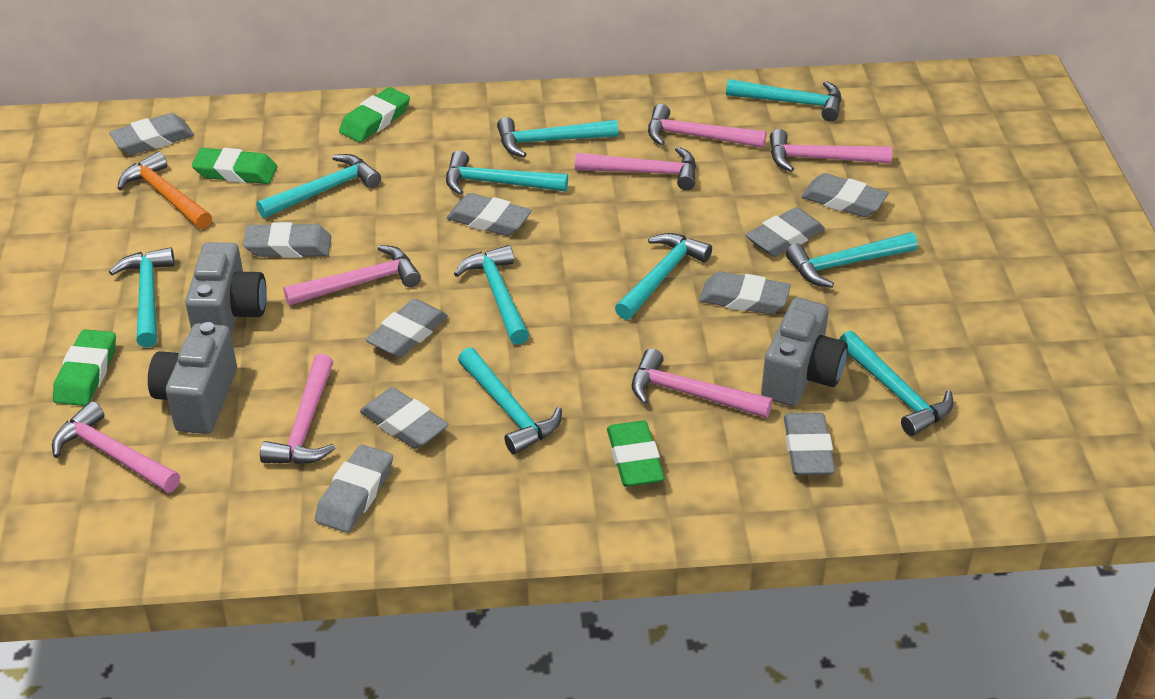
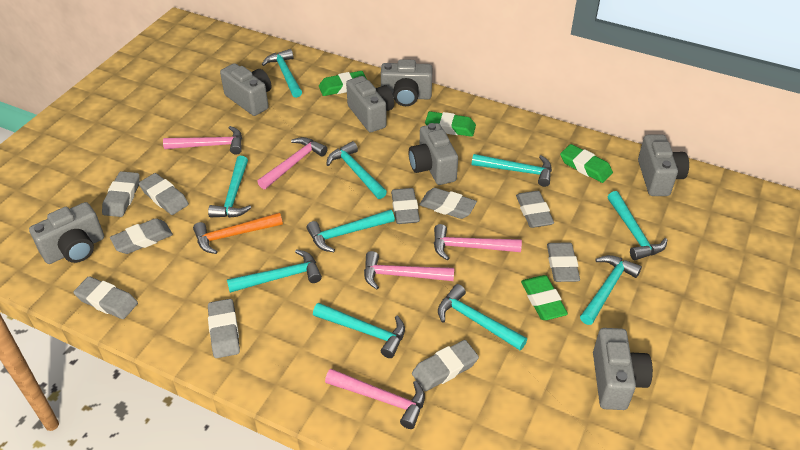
grey camera: 3 -> 7
pink hammer: 7 -> 5

